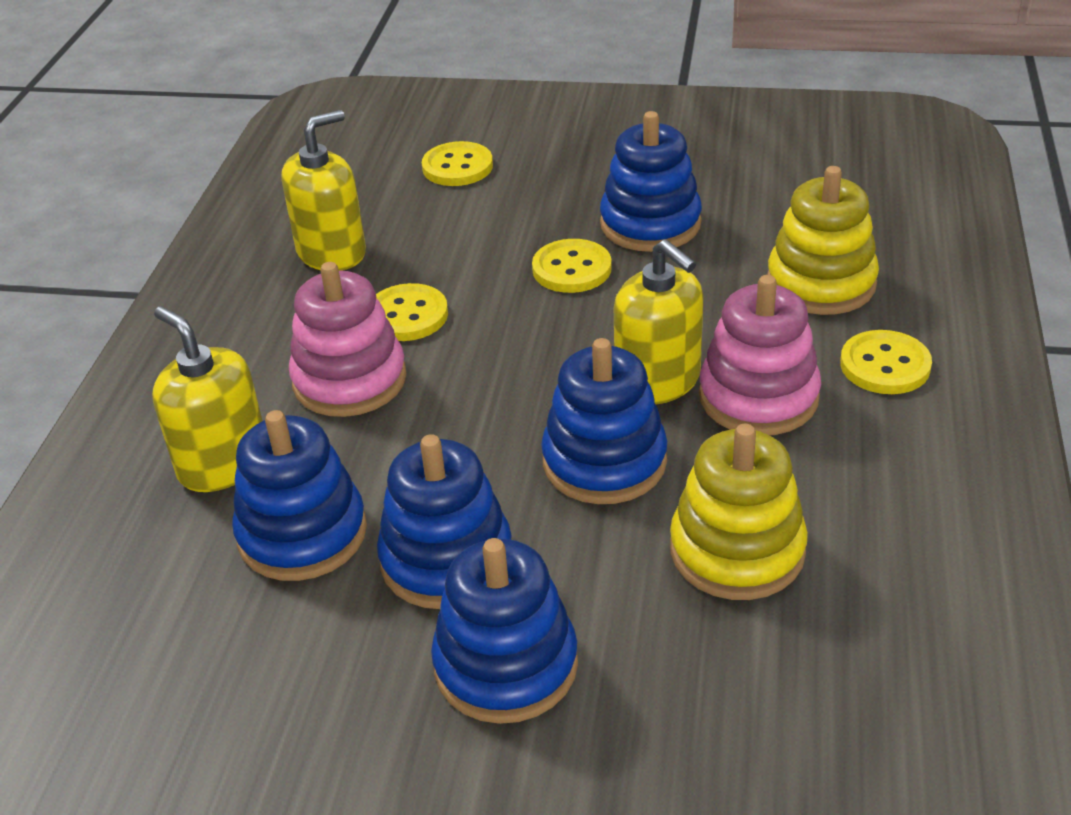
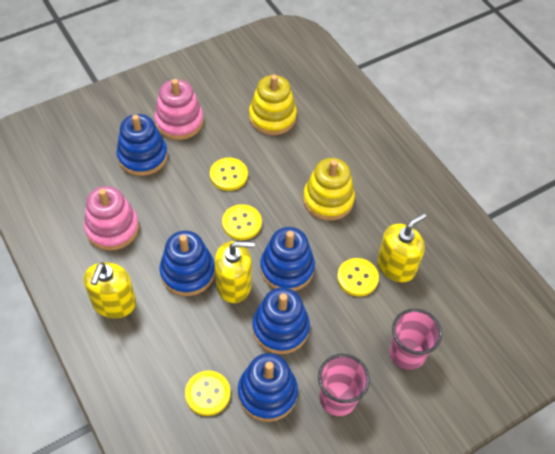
pink cup: 0 -> 2

